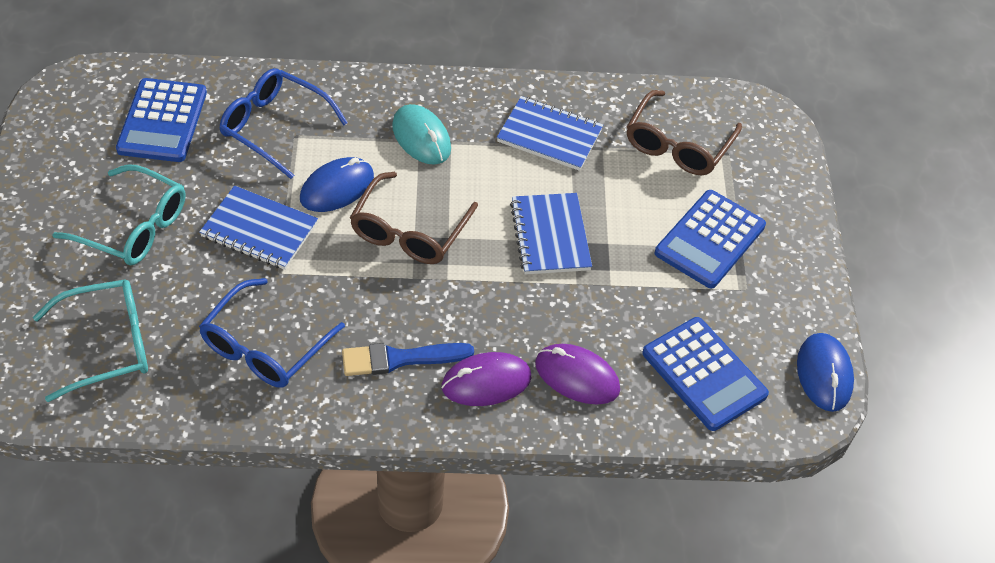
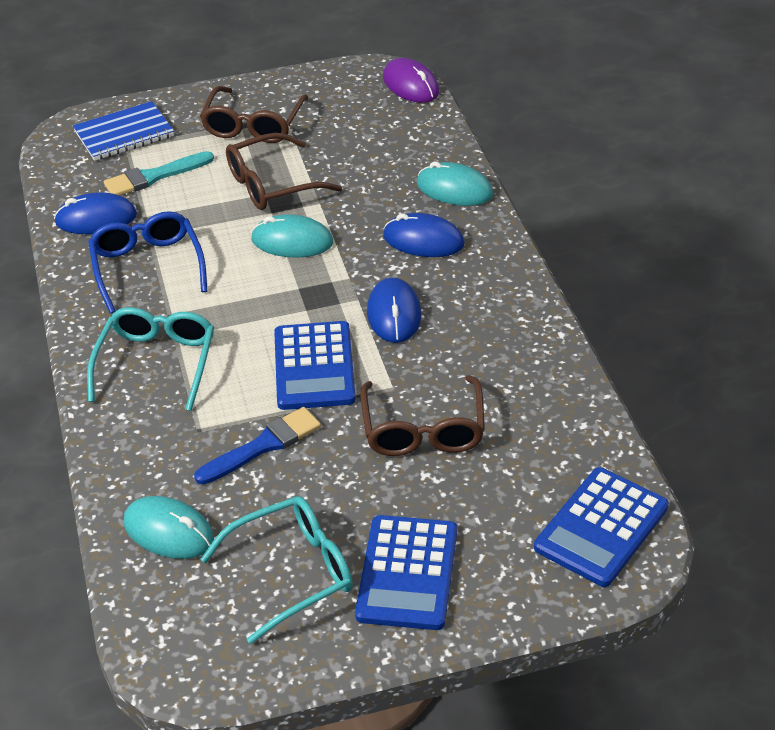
blue glasses: 2 -> 1
blue mouse: 2 -> 3
blue notebook: 3 -> 1
brown glasses: 2 -> 3
purple mouse: 2 -> 1
turquoise brush: 0 -> 1
turquoise mouse: 1 -> 3

